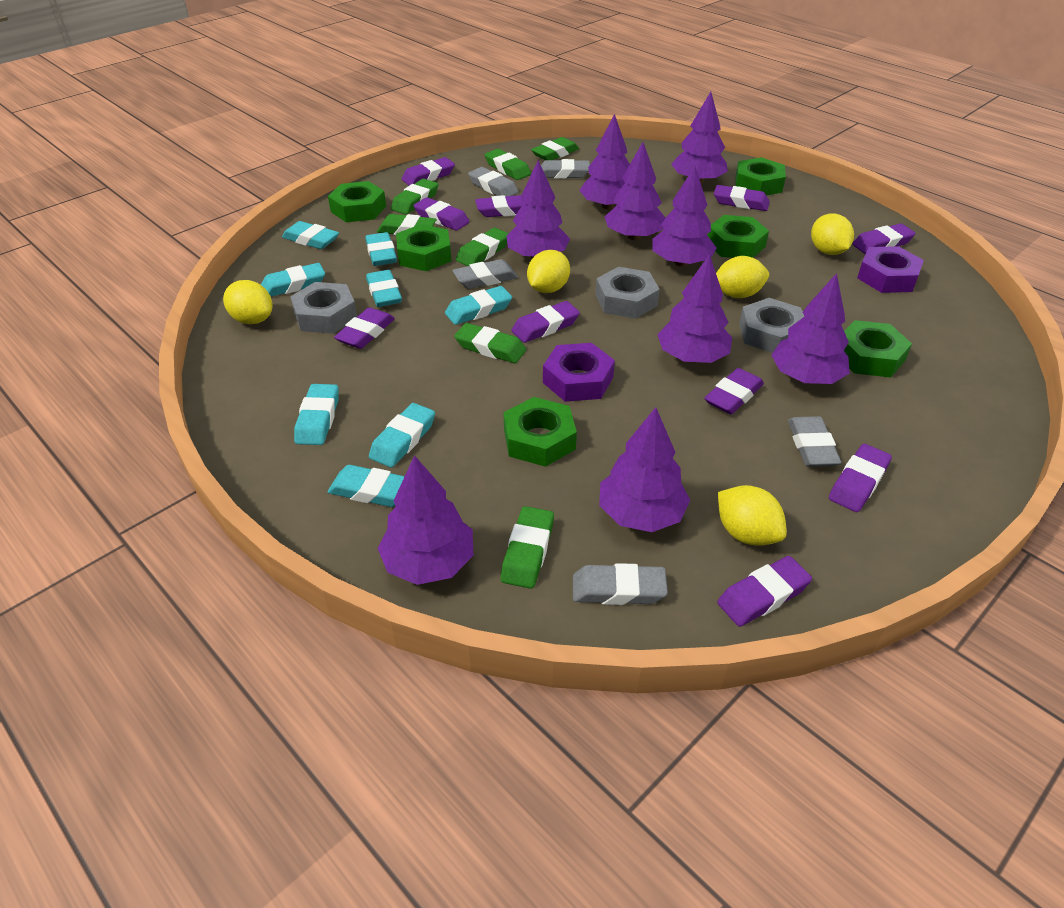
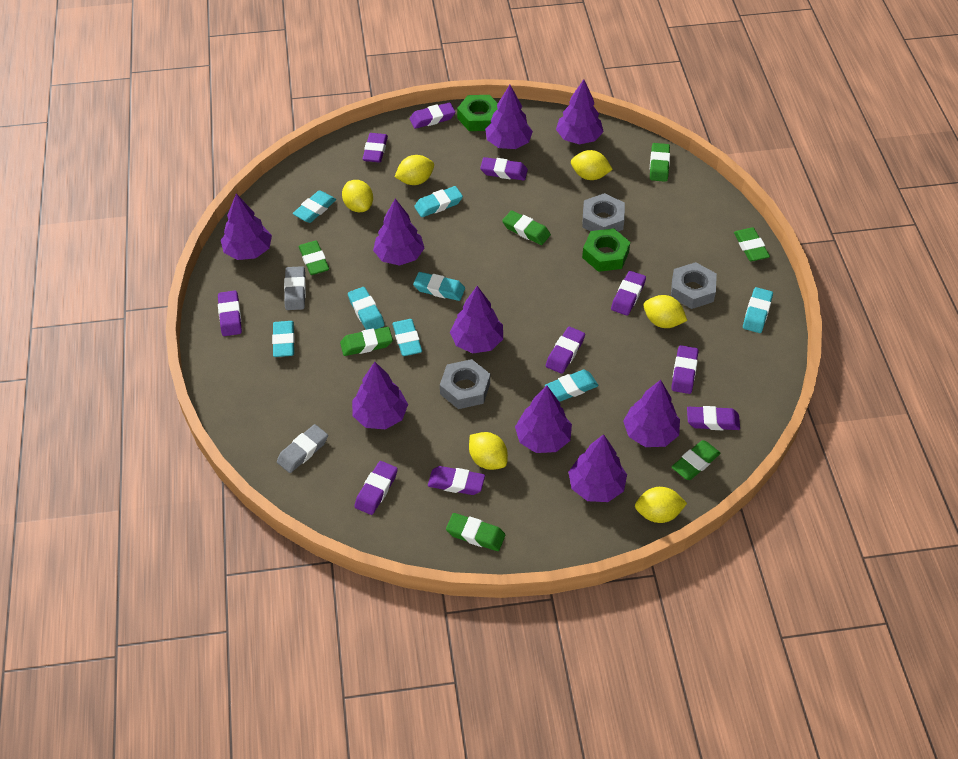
green nut: 6 -> 2
grey eraser: 5 -> 2
purple nut: 2 -> 0
yellow lemon: 5 -> 6

